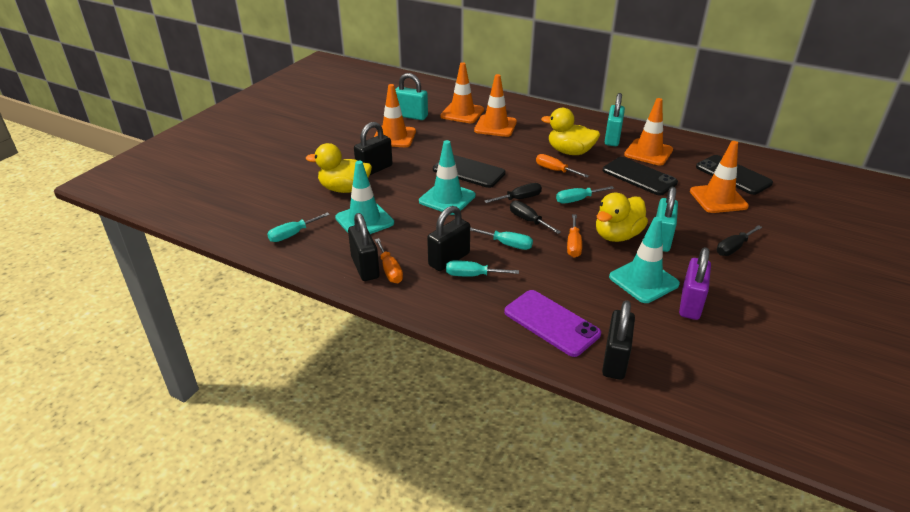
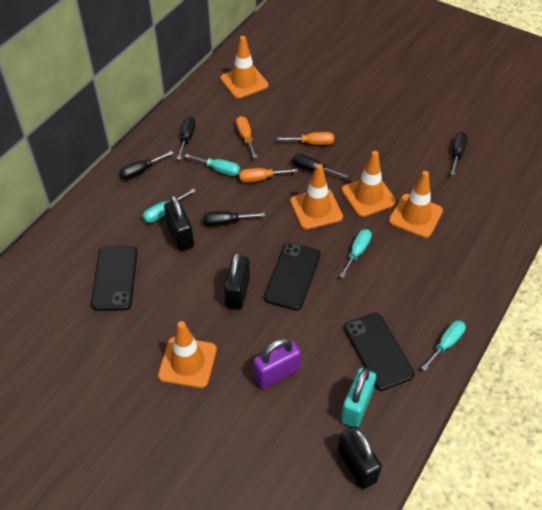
black padlock: 4 -> 3
black screwdriver: 3 -> 5
purple phone: 1 -> 0
turquoise padlock: 3 -> 1
turquoise traffic cone: 3 -> 0
yellow duck: 3 -> 0

